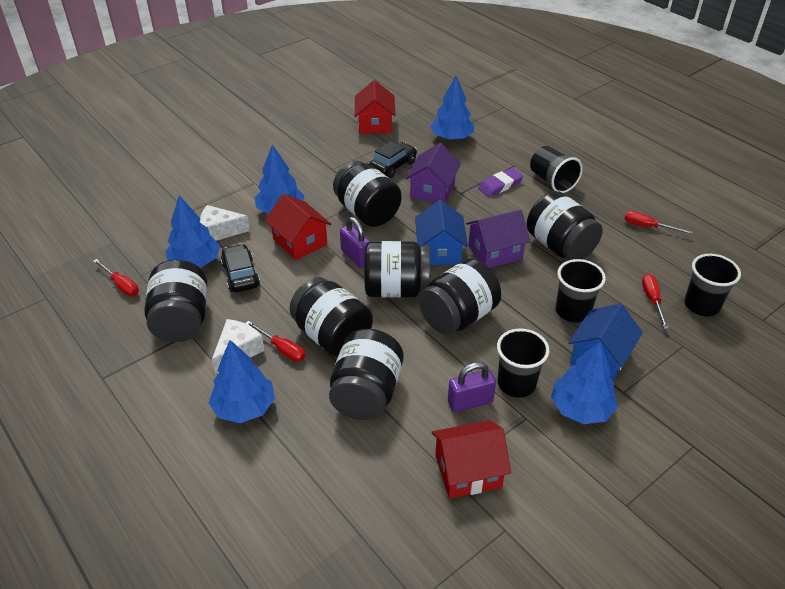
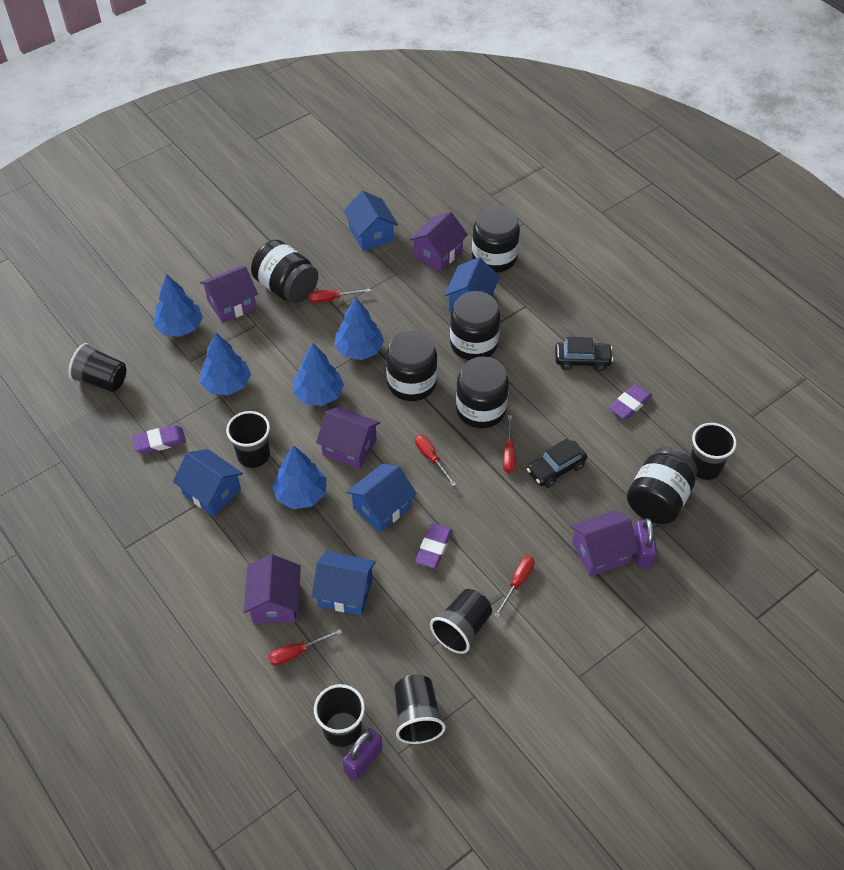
black cup: 4 -> 6
black jar: 7 -> 6
blue house: 2 -> 5
purple eraser: 1 -> 3
purple house: 2 -> 5
red house: 3 -> 0
red screwdriver: 4 -> 5
white cheese: 2 -> 0

